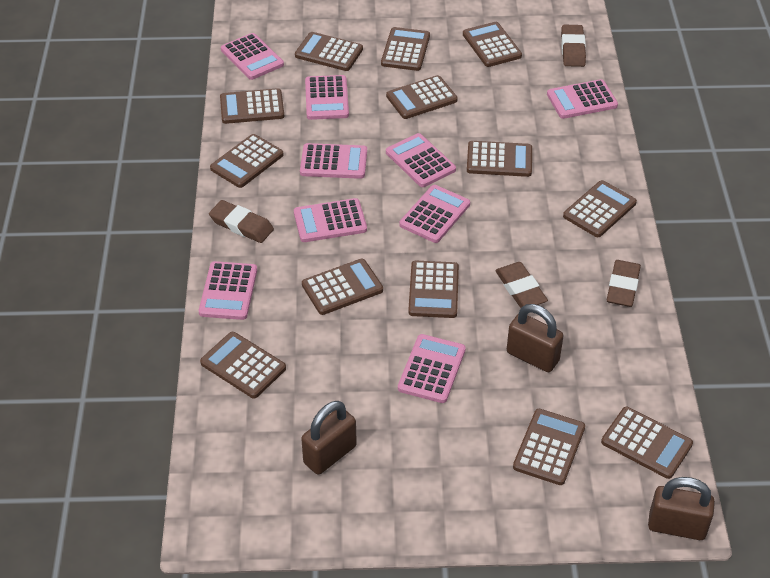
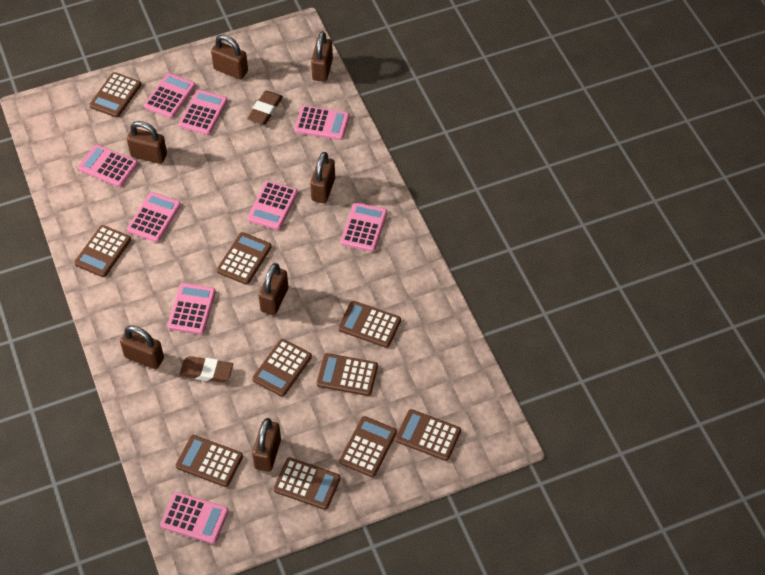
brown calculator: 13 -> 10
brown eraser: 4 -> 2
brown padlock: 3 -> 7

